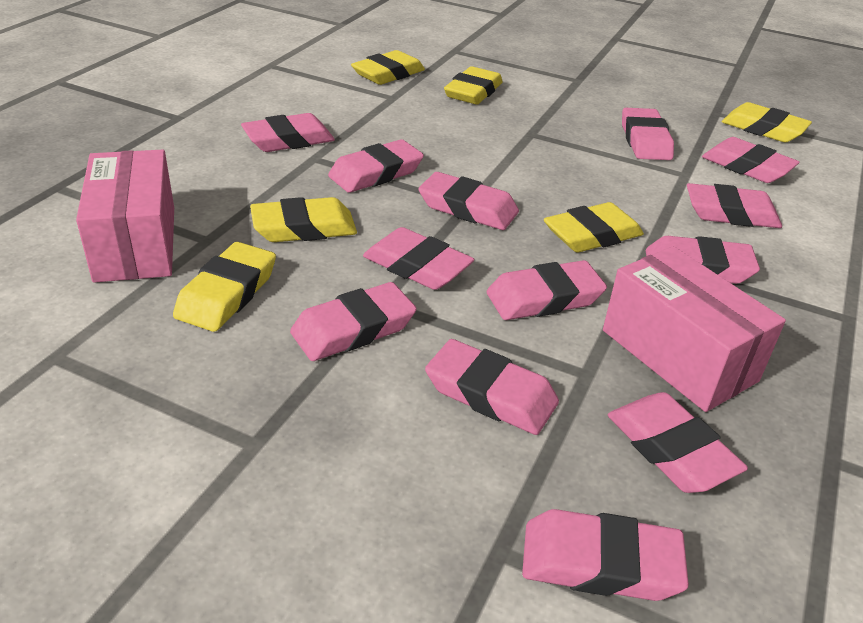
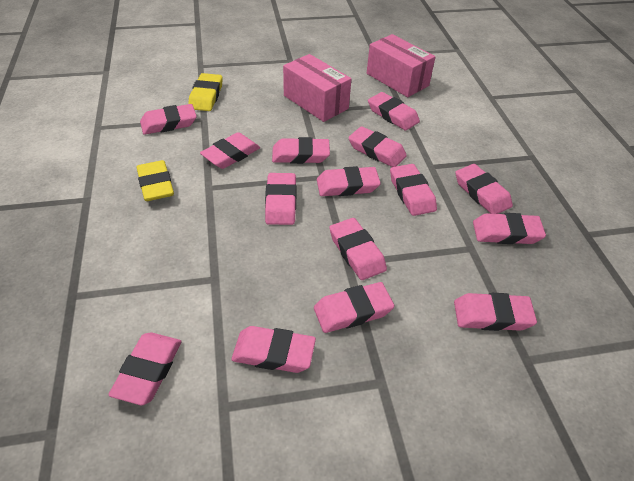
pink eraser: 13 -> 15
yellow eraser: 6 -> 2

